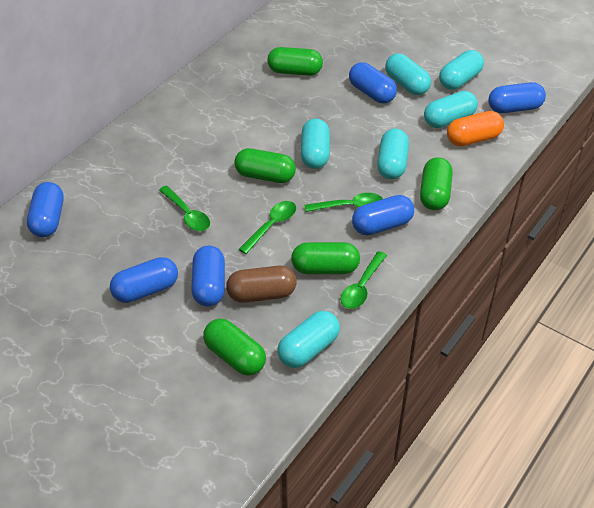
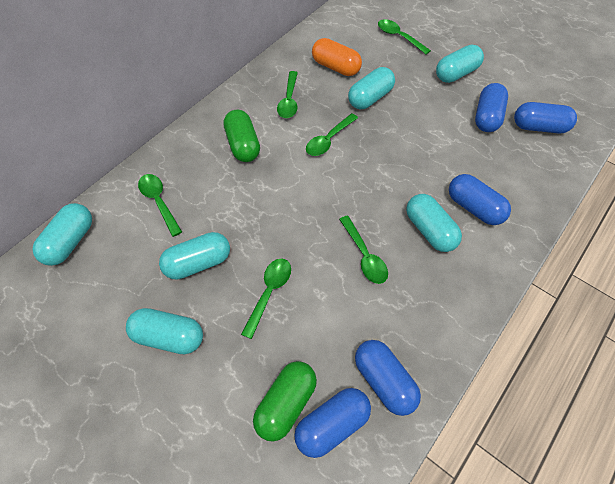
blue capsule: 6 -> 5
brown capsule: 1 -> 0
green capsule: 5 -> 2
green spoon: 4 -> 6

